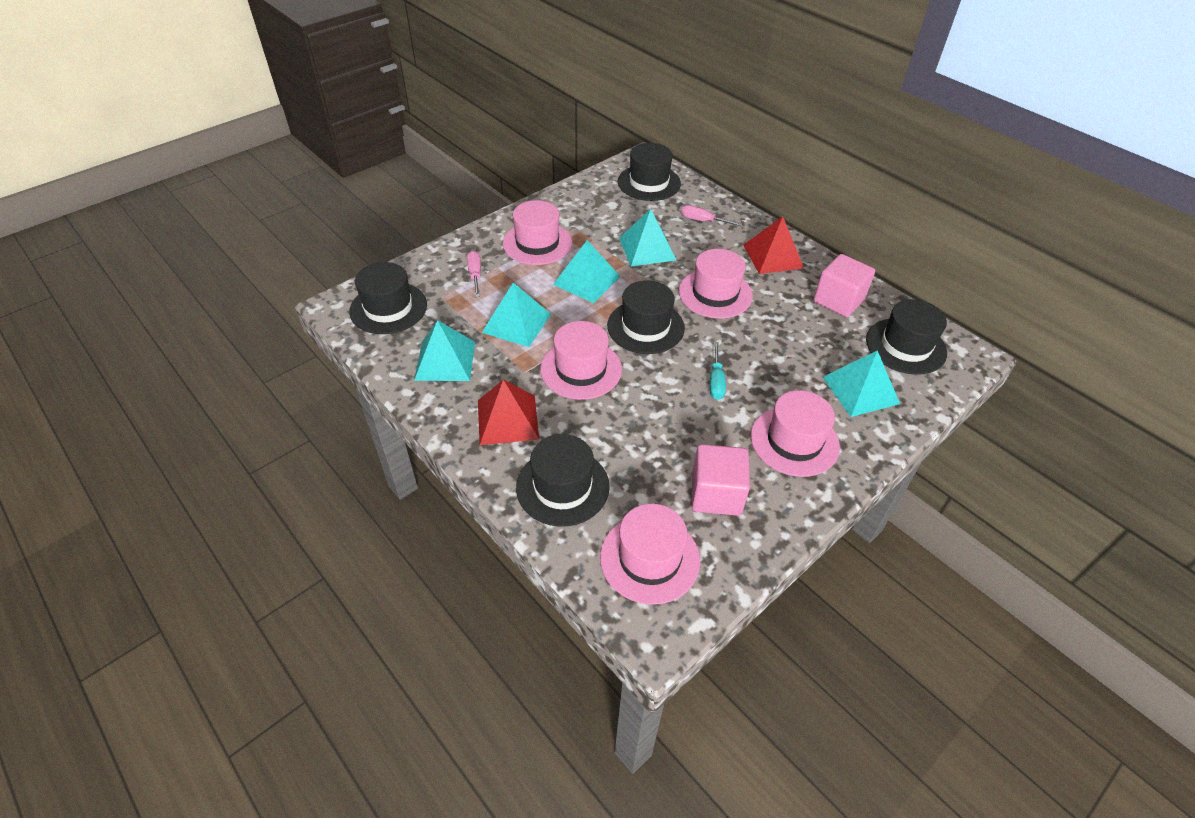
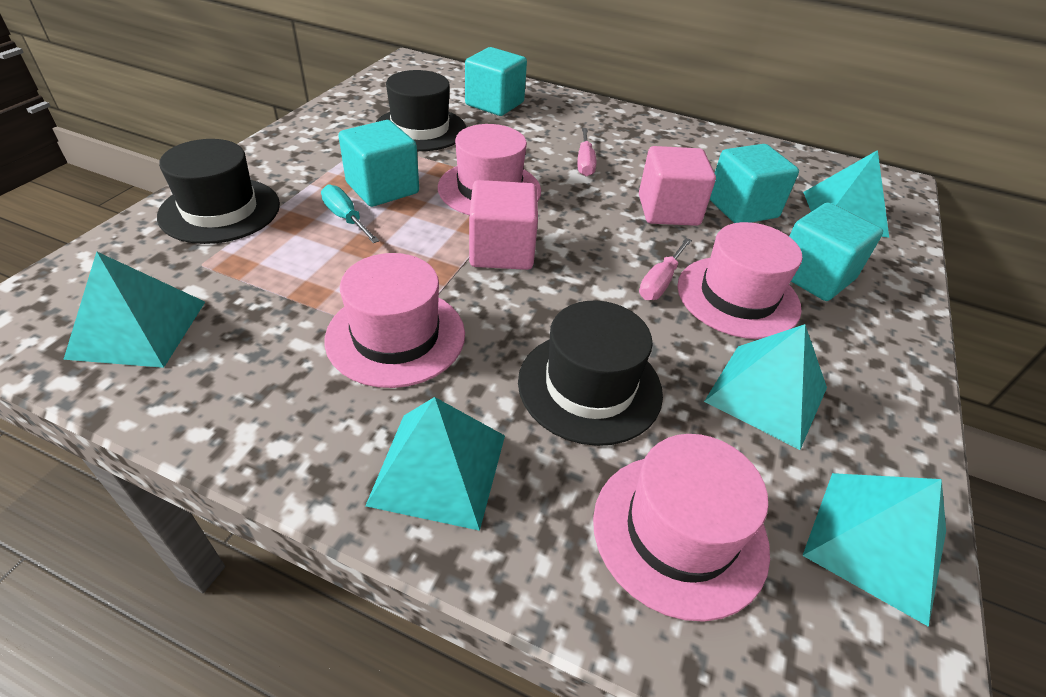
black hat: 5 -> 3
pink hat: 5 -> 4
red pyramid: 2 -> 0
turquoise cube: 0 -> 4

